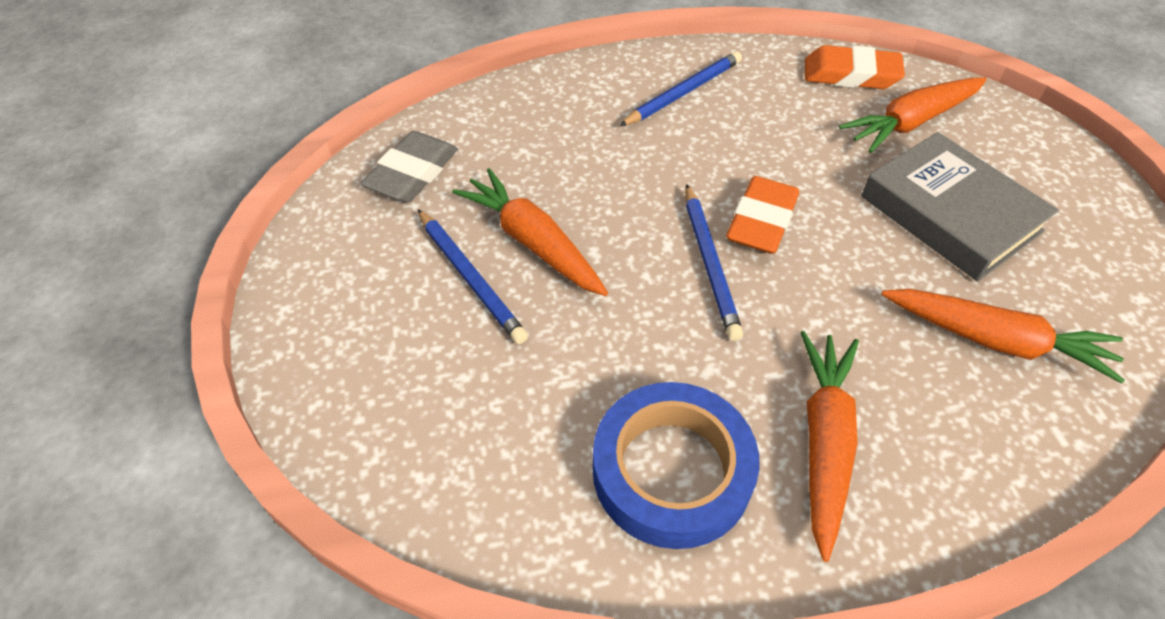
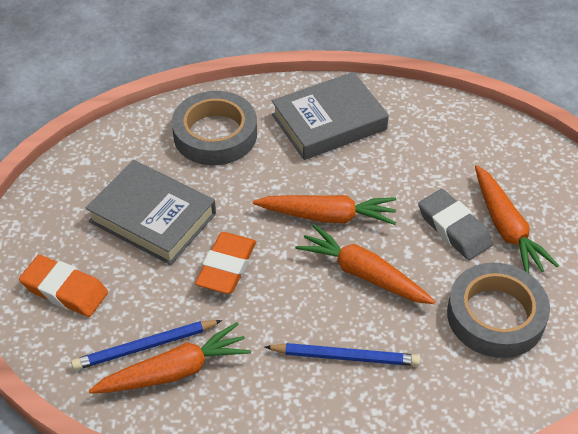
blue pencil: 3 -> 2
blue tape: 1 -> 0
grey book: 1 -> 2
grey tape: 0 -> 2

